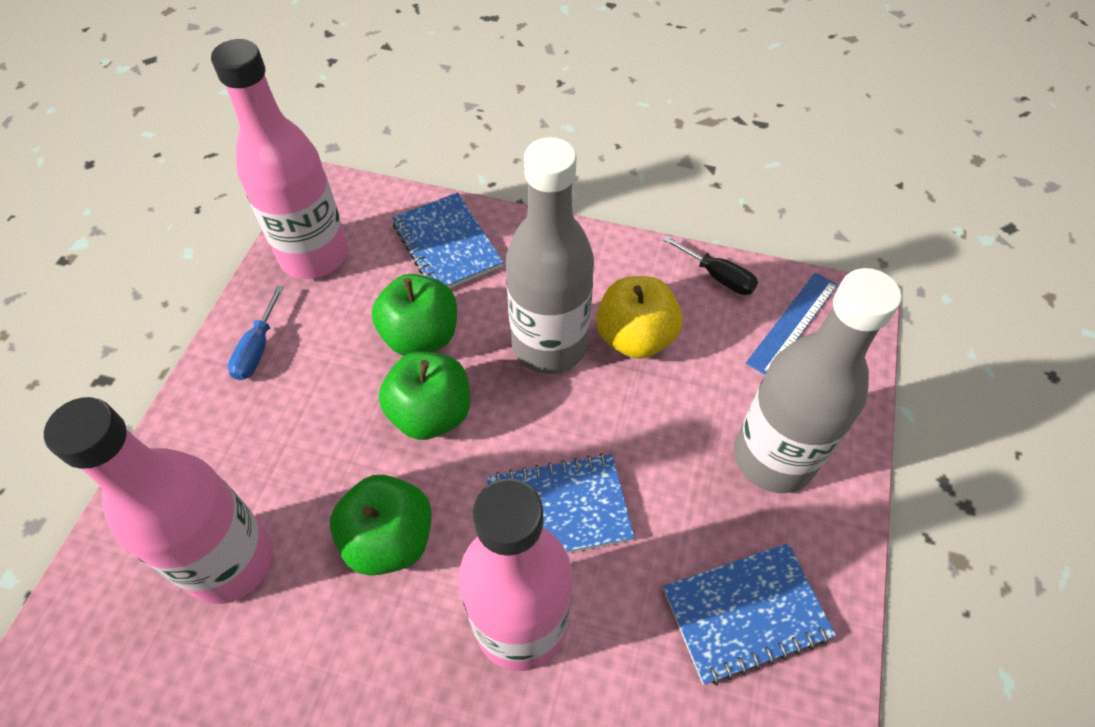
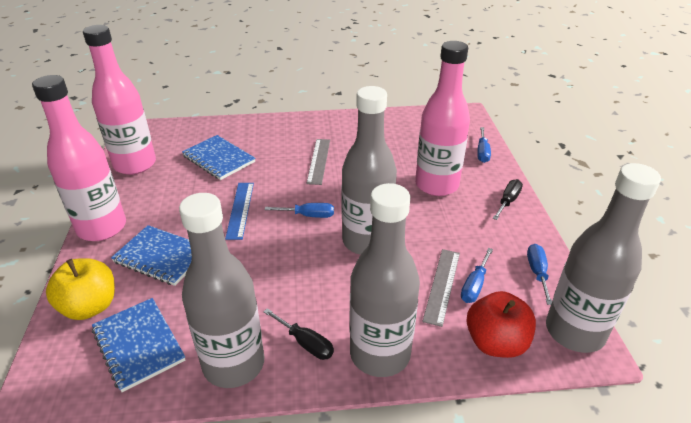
black screwdriver: 1 -> 2
blue screwdriver: 1 -> 4
green apple: 3 -> 0
grey bottle: 2 -> 4
grey ruler: 0 -> 2
red apple: 0 -> 1

